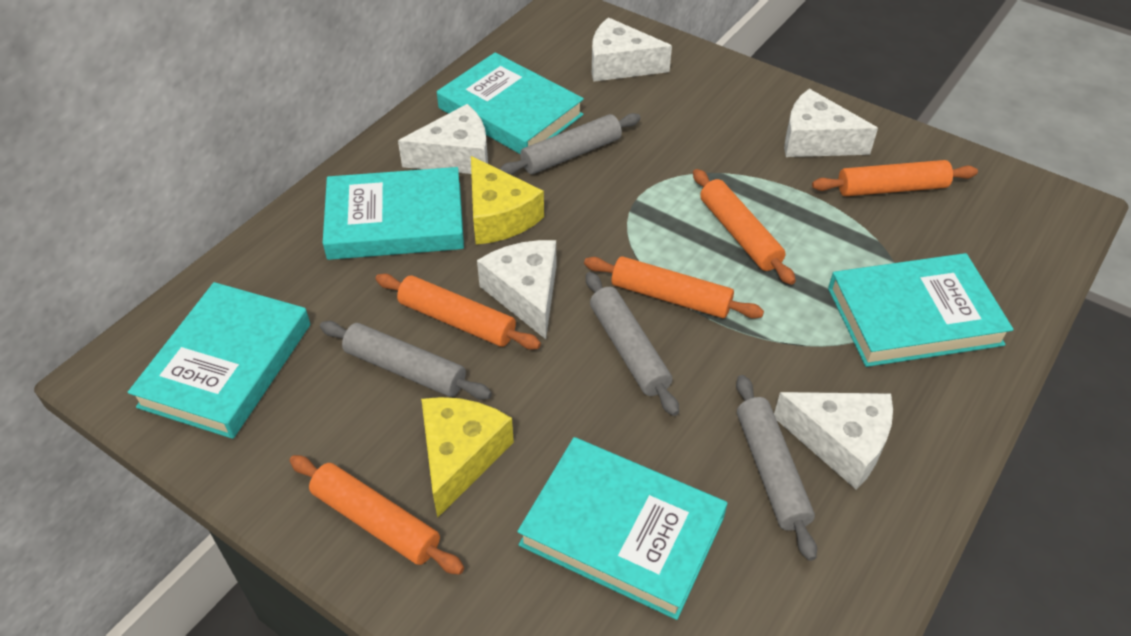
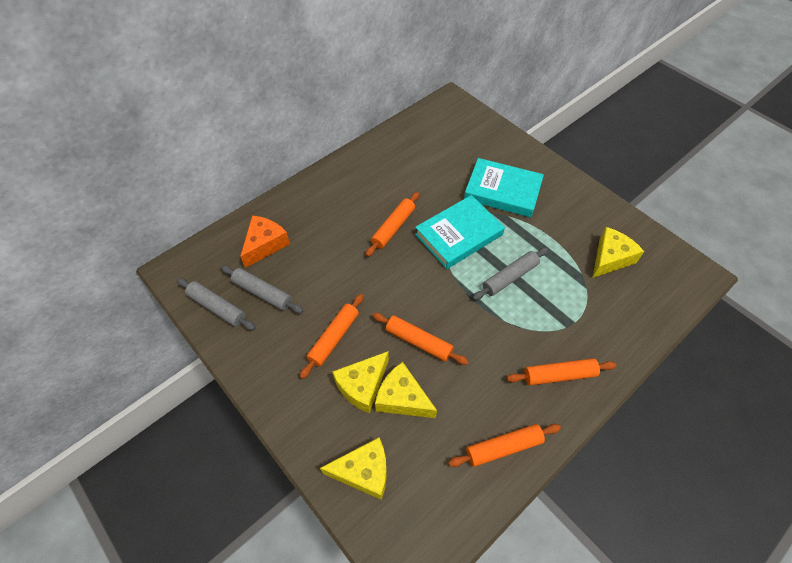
grey rolling pin: 4 -> 3
orange cheese: 0 -> 1
turquoise book: 5 -> 2
white cheese: 5 -> 0
yellow cheese: 2 -> 4

